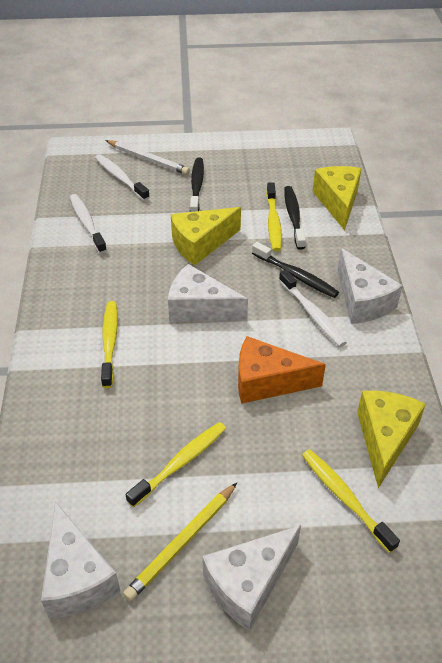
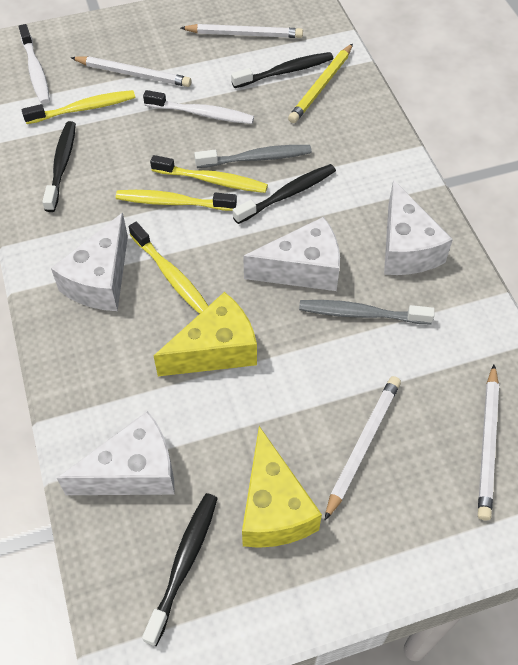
black toothbrush: 3 -> 4
grey toothbrush: 0 -> 2
orange cheese: 1 -> 0
white pencil: 1 -> 4
white toothbrush: 3 -> 2
yellow cheese: 3 -> 2

